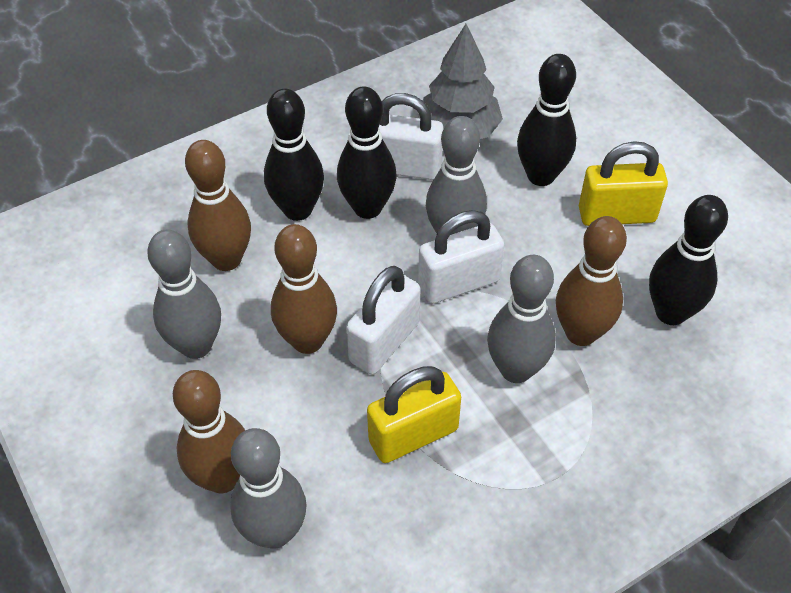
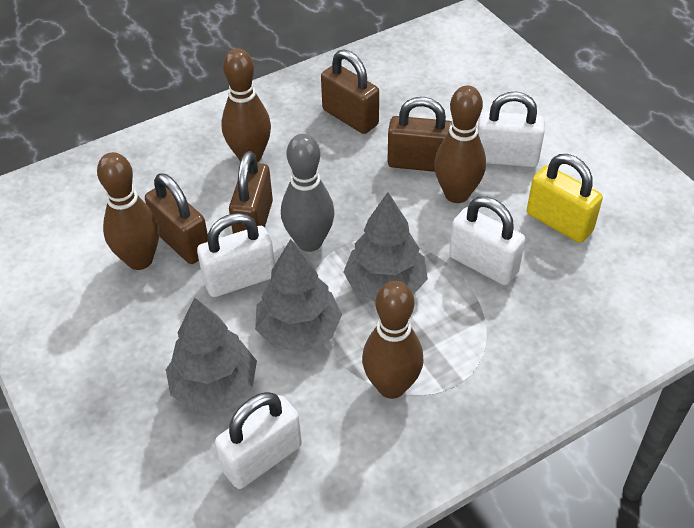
black bowling pin: 4 -> 0
brown padlock: 0 -> 4
grey bowling pin: 4 -> 1
grey tree: 1 -> 3
white padlock: 3 -> 4
yellow padlock: 2 -> 1

